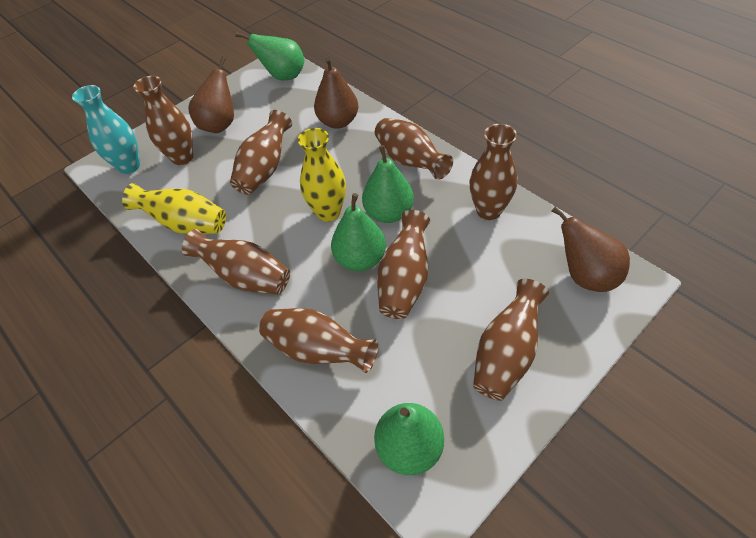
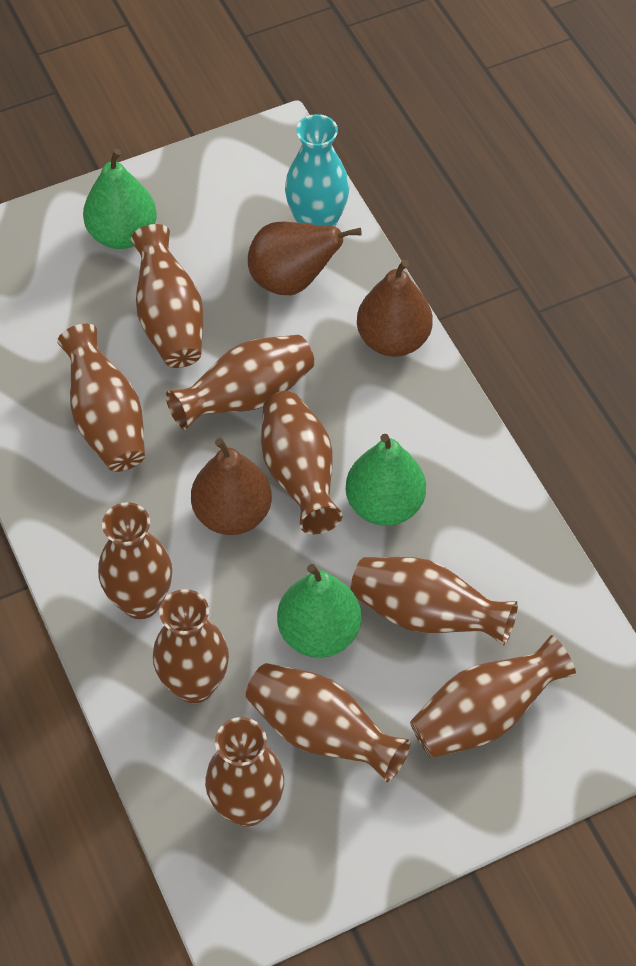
brown vase: 8 -> 10
green pear: 4 -> 3
yellow vase: 2 -> 0

